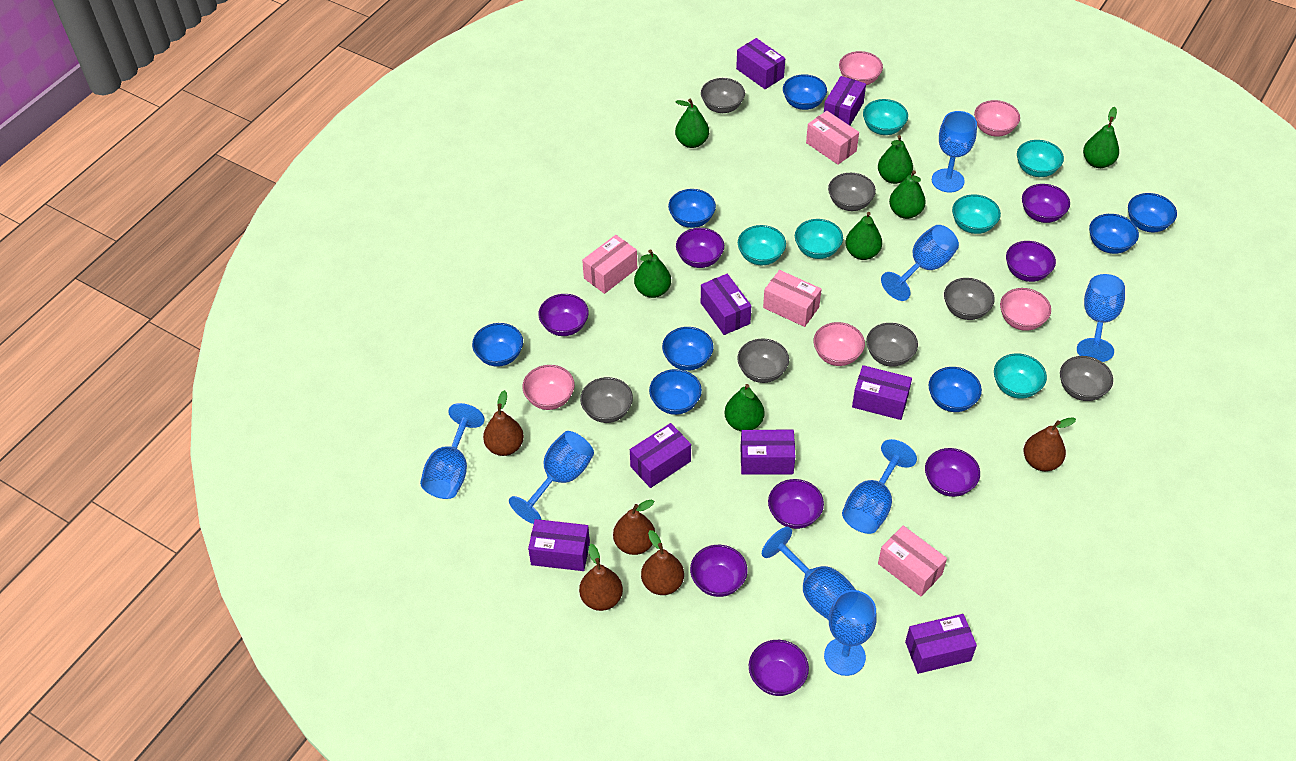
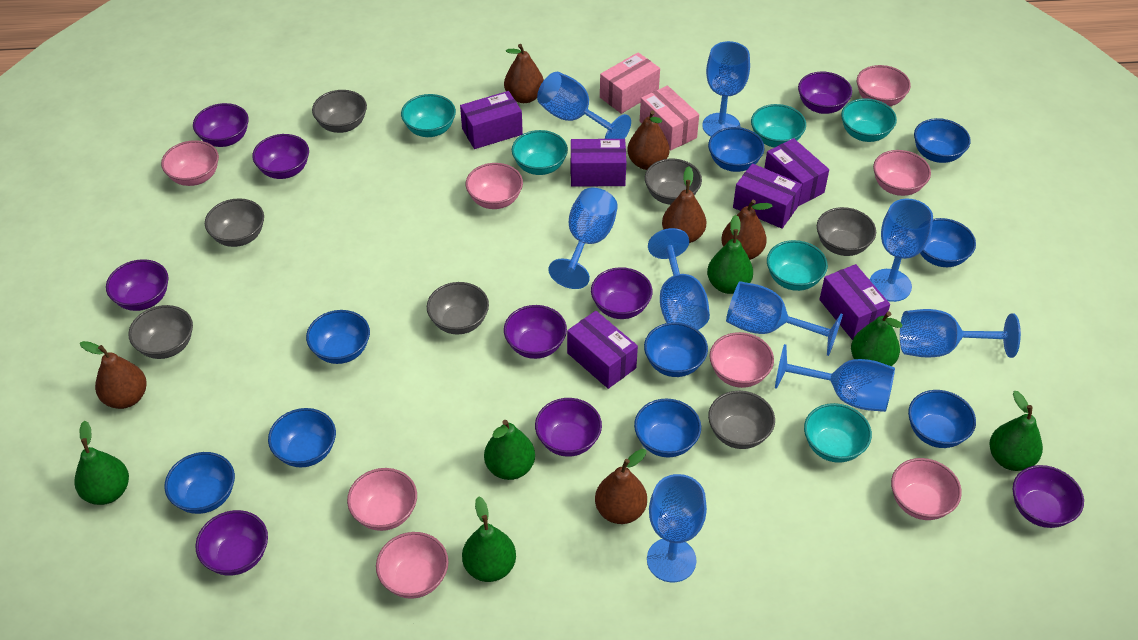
blue bowl: 8 -> 9
blue goblet: 8 -> 9
brown pear: 5 -> 6
green pear: 7 -> 6
pink bowl: 5 -> 8
pink box: 4 -> 2
purple bowl: 8 -> 9
purple box: 8 -> 6

